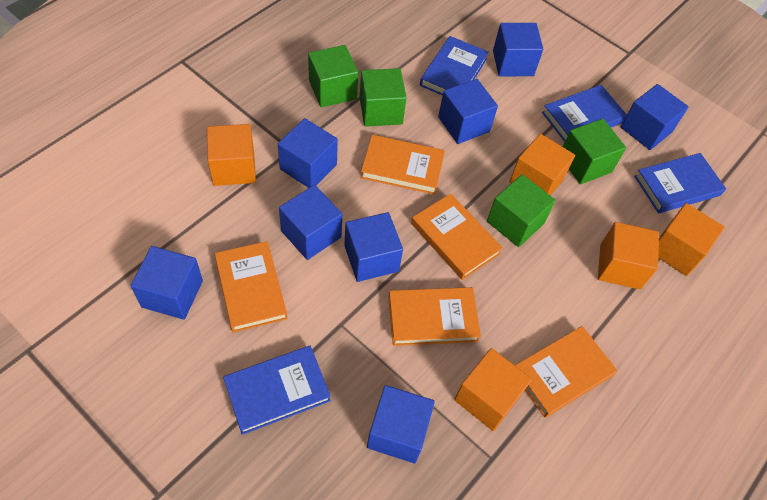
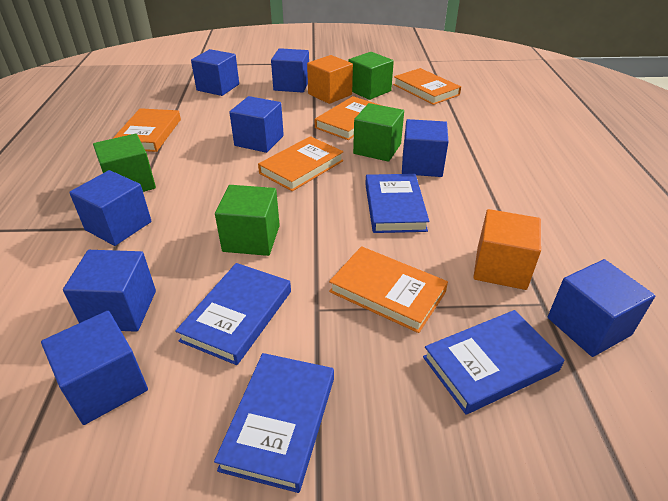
orange cube: 5 -> 2

